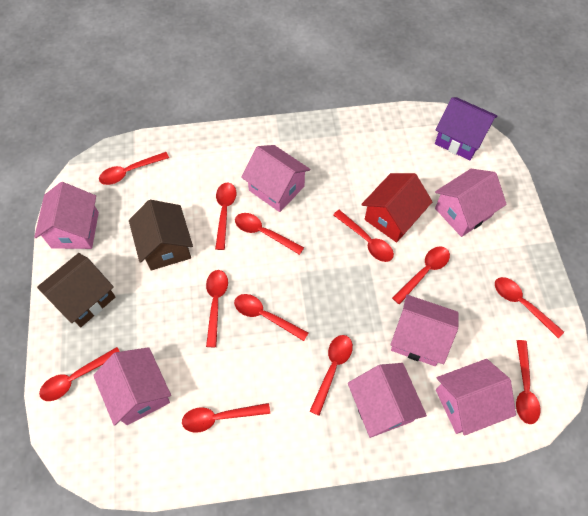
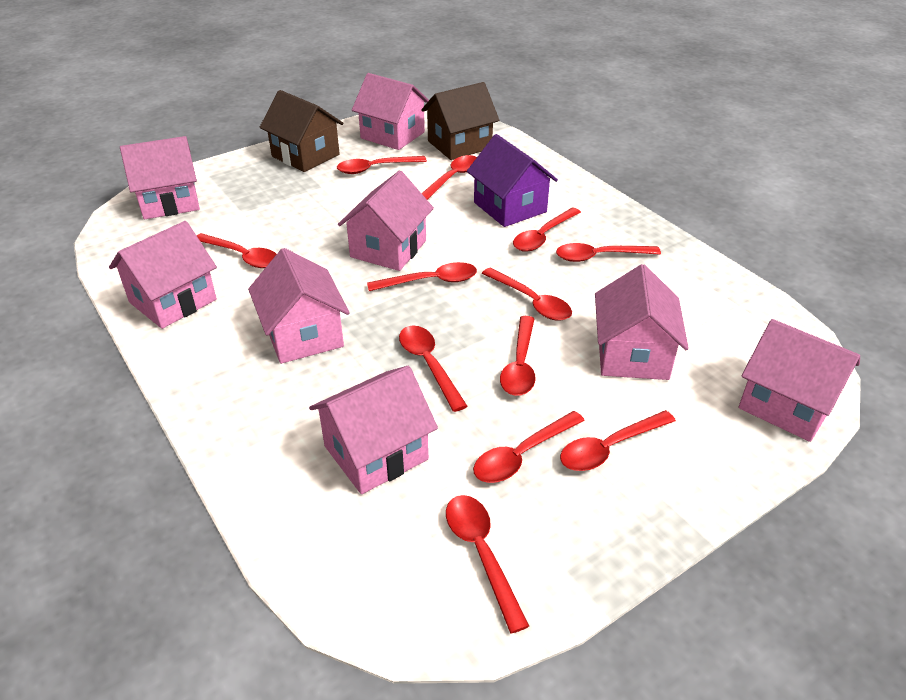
pink house: 7 -> 8
red house: 1 -> 0

